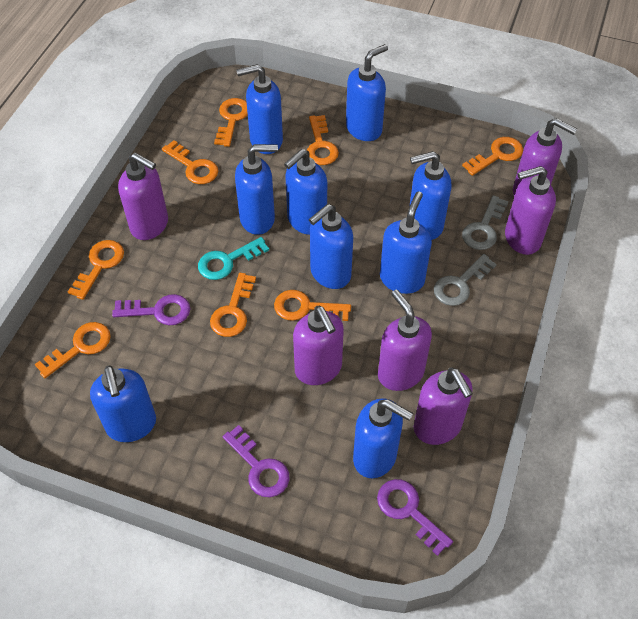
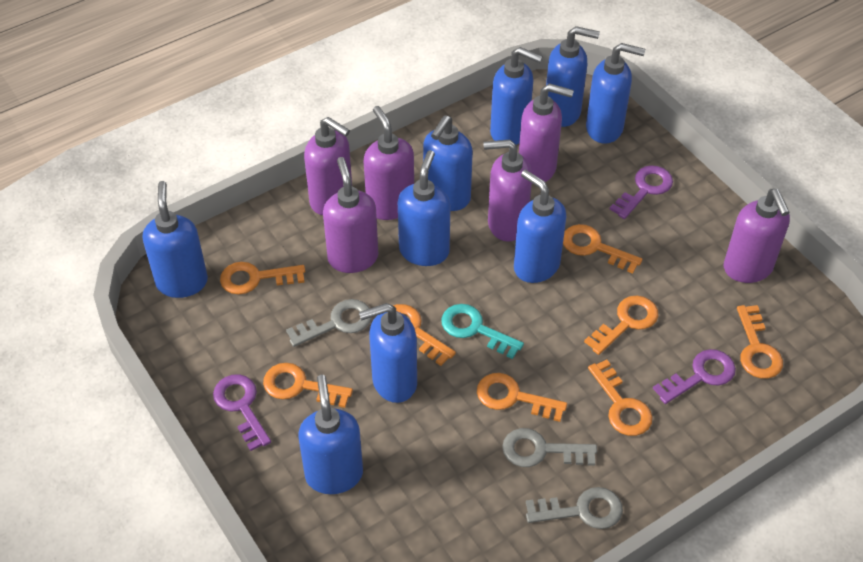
grey key: 2 -> 3

